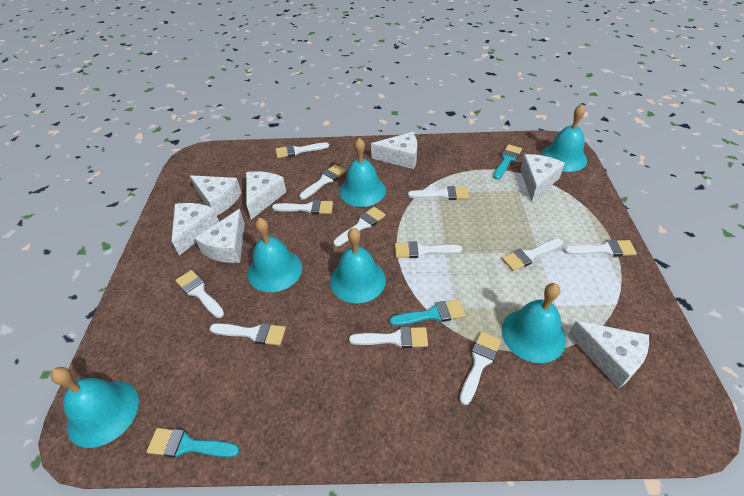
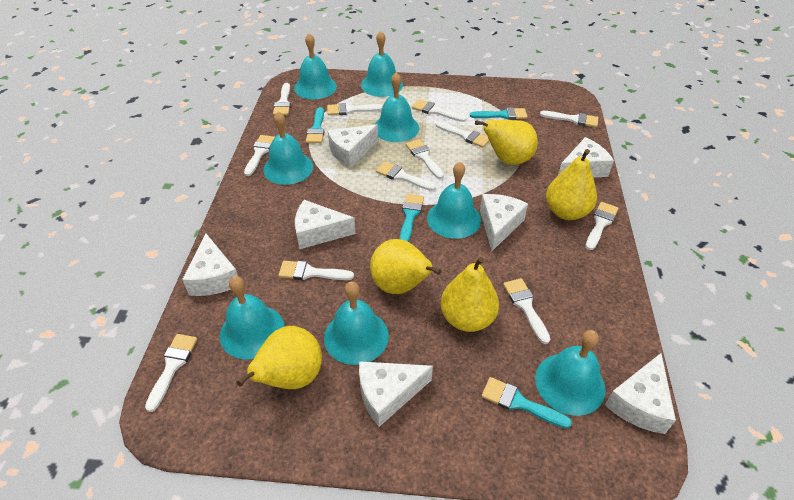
turquoise bell: 6 -> 8
turquoise brush: 3 -> 4
yellow pear: 0 -> 5

